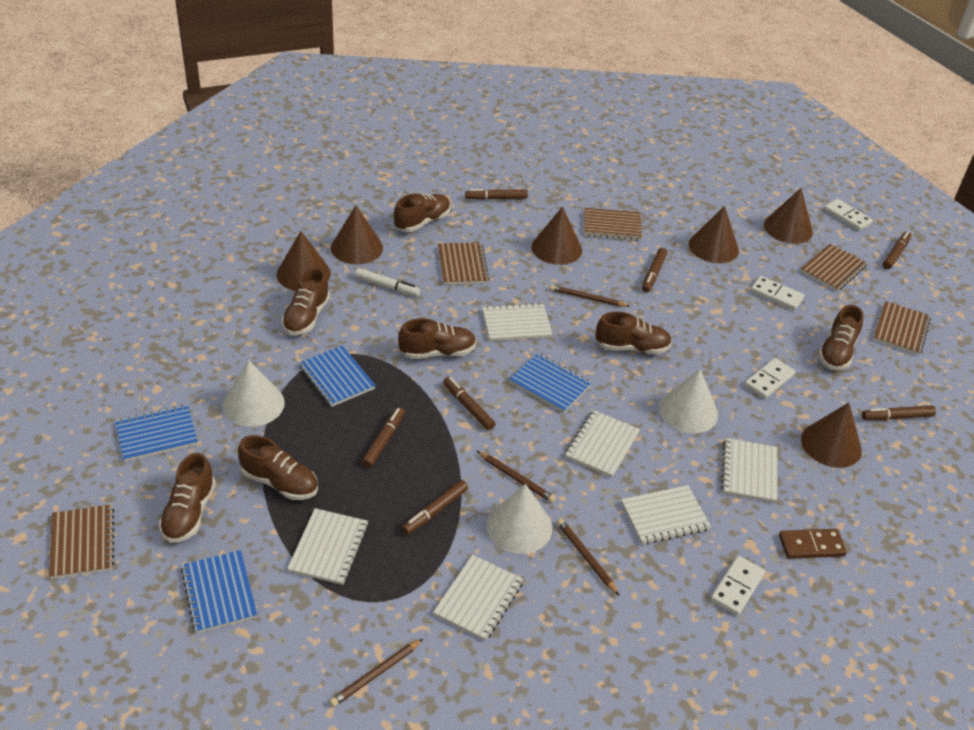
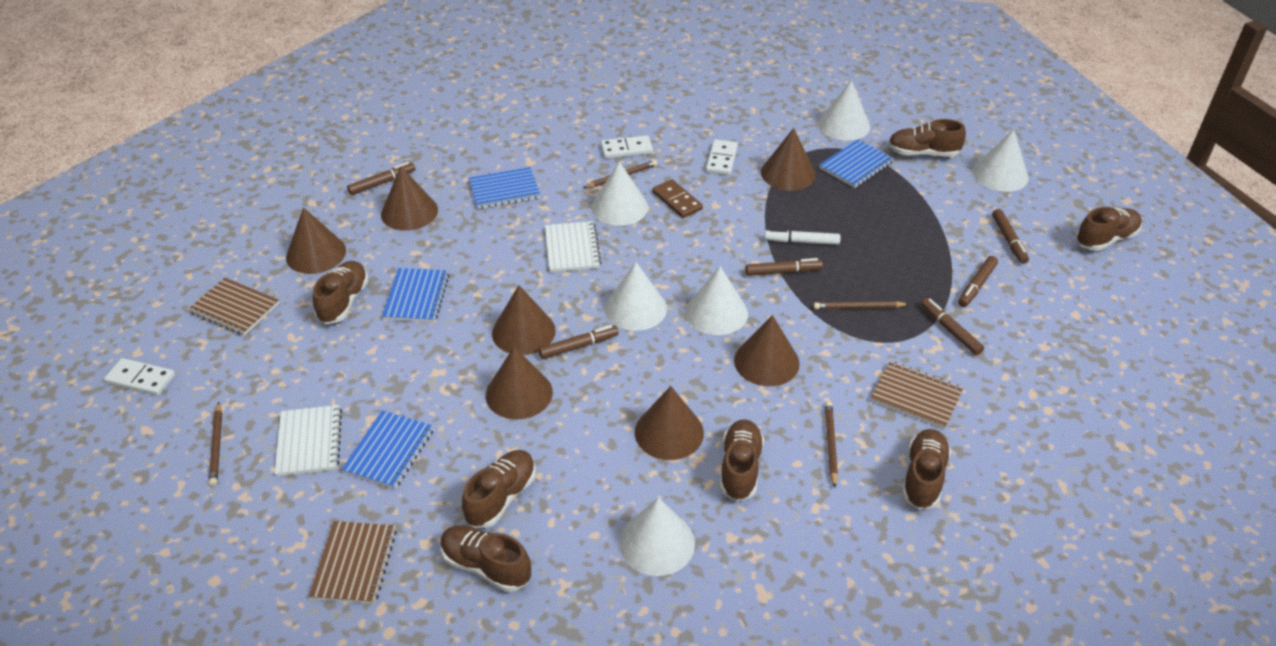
brown cone: 6 -> 7
brown marker: 7 -> 6
brown notebook: 5 -> 3
white cone: 3 -> 6
white domino: 4 -> 3
white notebook: 6 -> 2

